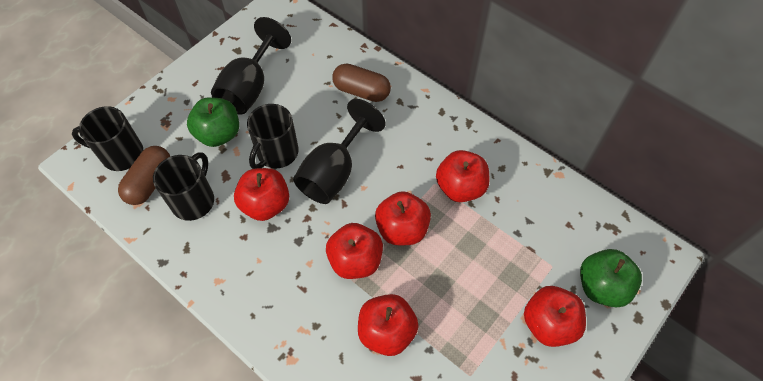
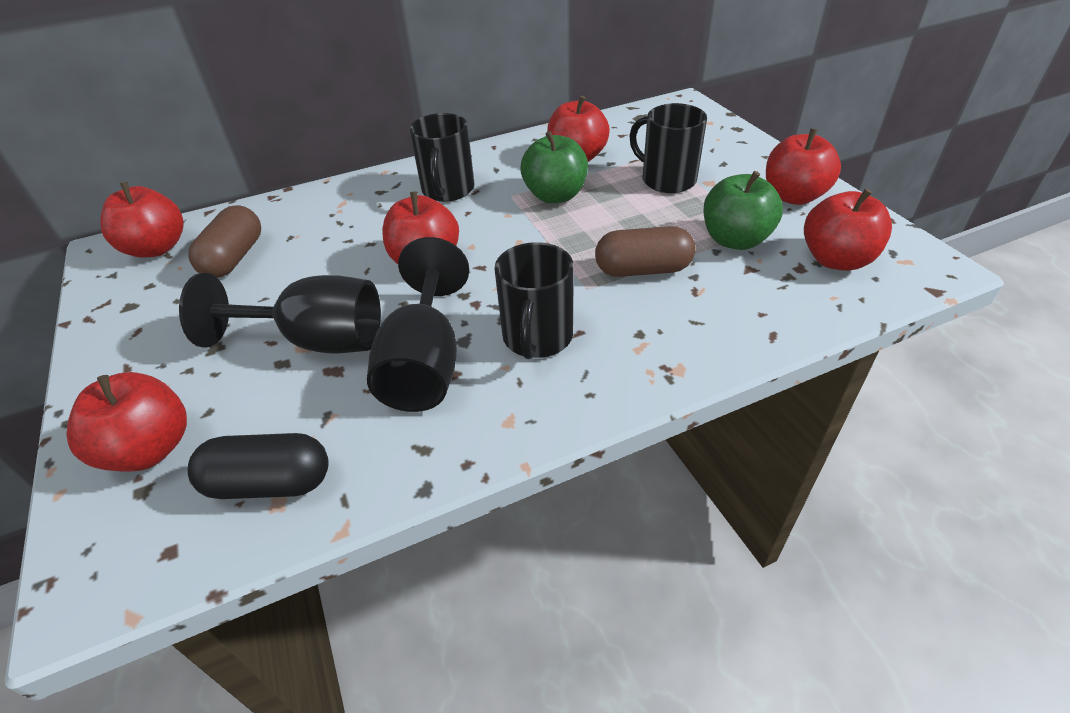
black capsule: 0 -> 1

